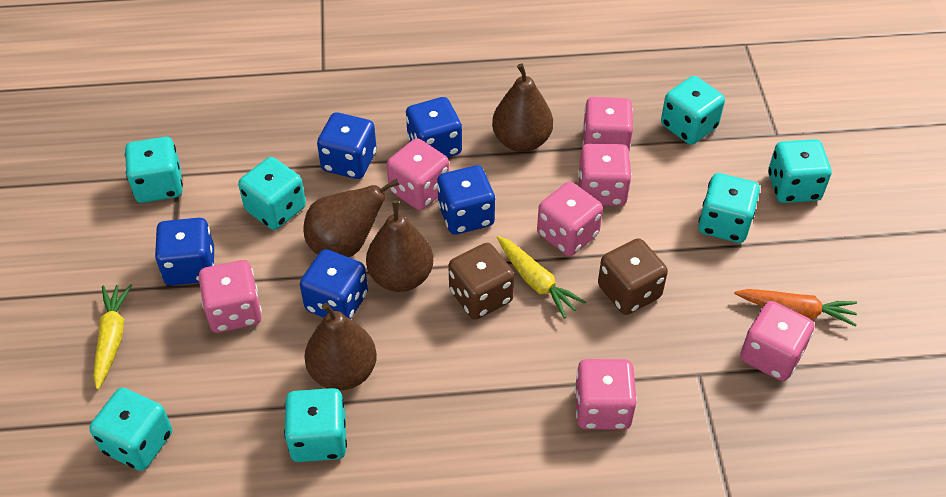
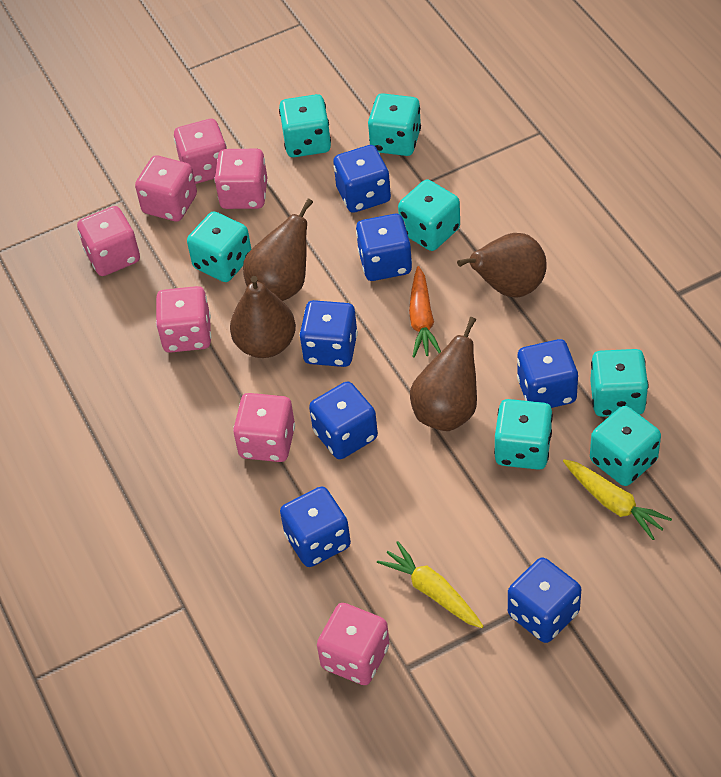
blue dice: 5 -> 7
brown dice: 2 -> 0

